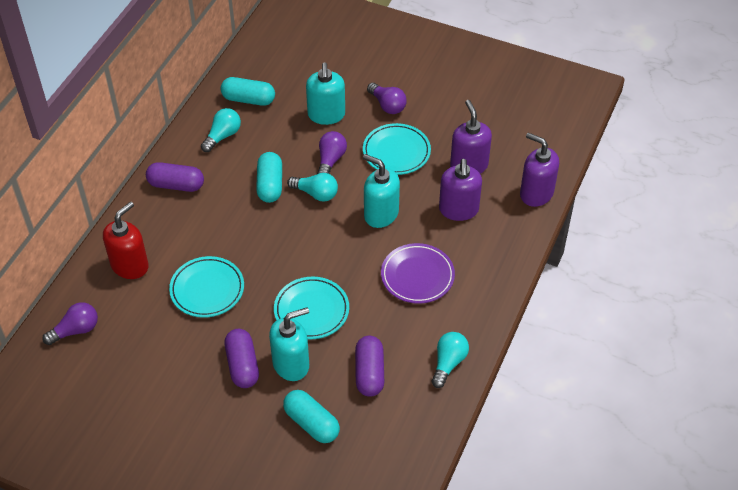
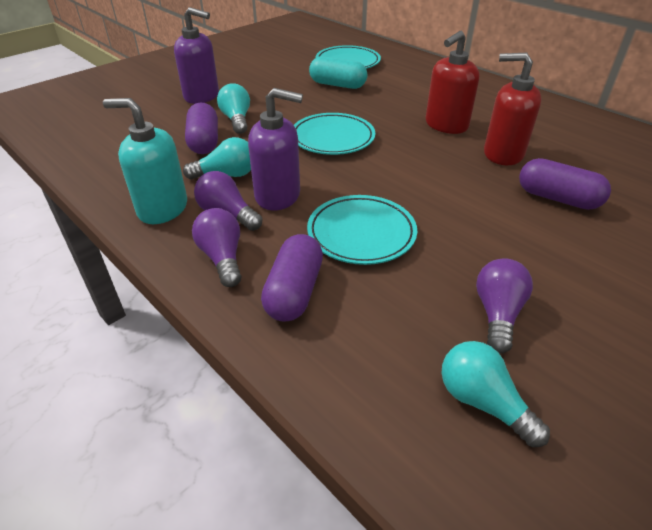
purple plate: 1 -> 0
purple soap dispenser: 3 -> 2
red soap dispenser: 1 -> 2
turquoise capsule: 3 -> 1
turquoise soap dispenser: 3 -> 1

